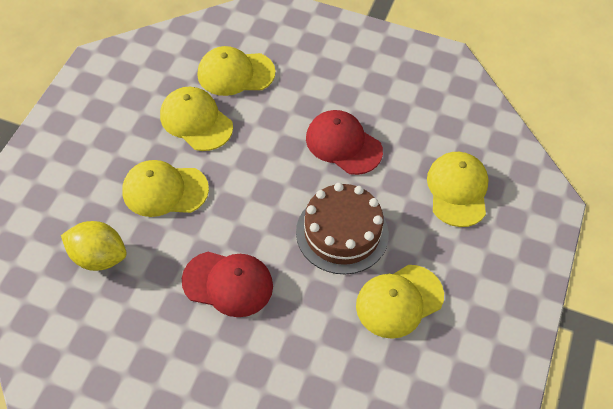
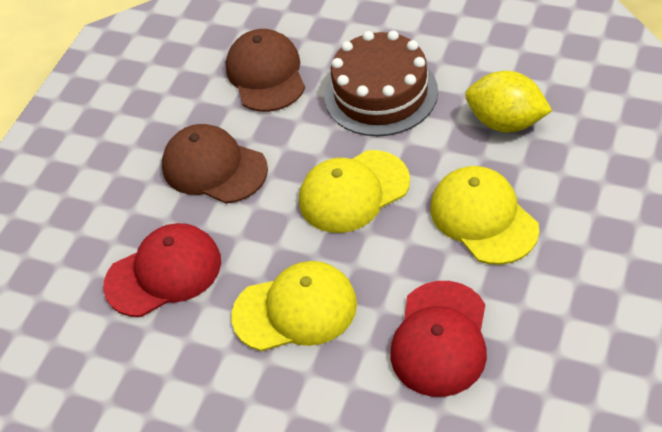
brown cap: 0 -> 2
yellow cap: 5 -> 3

